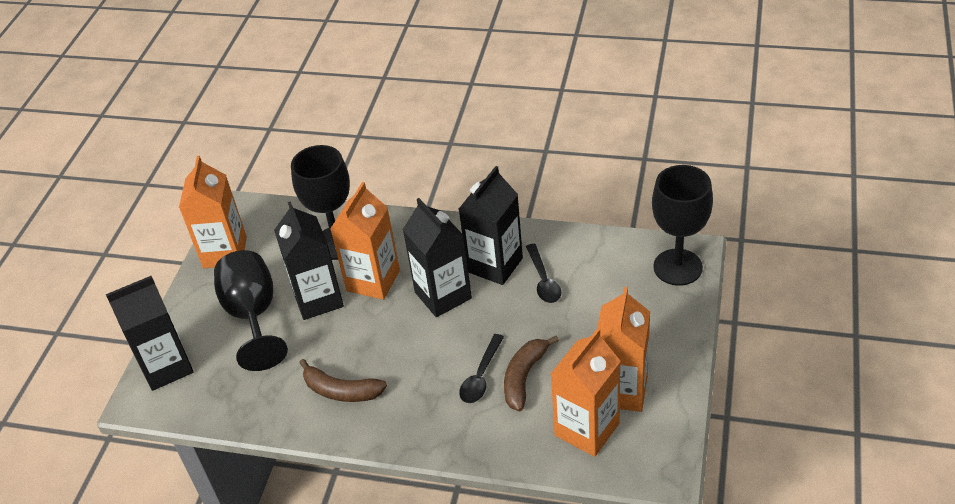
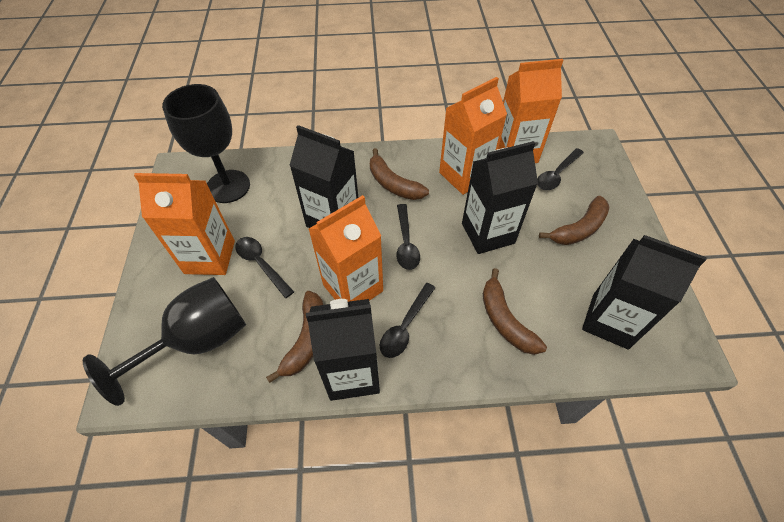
black goblet: 3 -> 2
black spoon: 2 -> 4
brown banana: 2 -> 4

